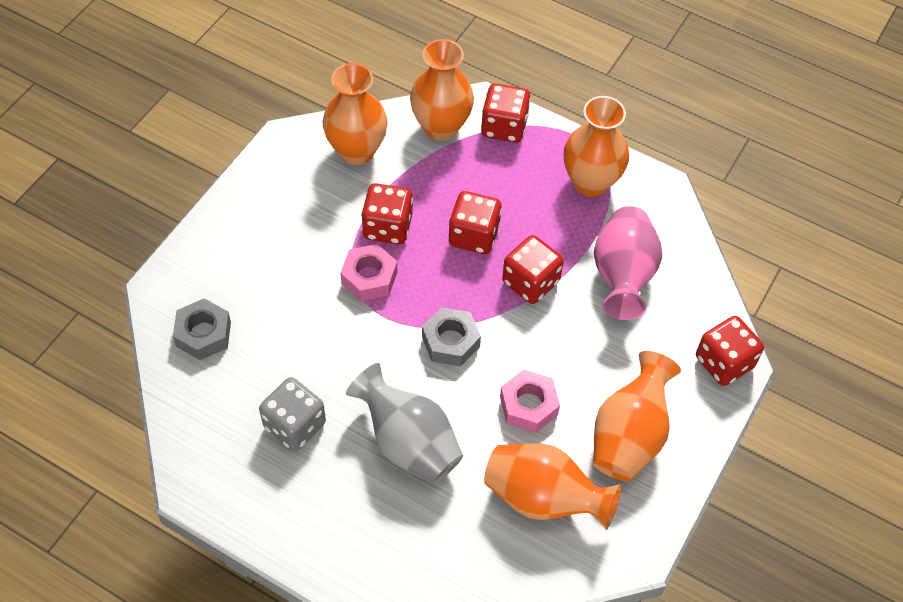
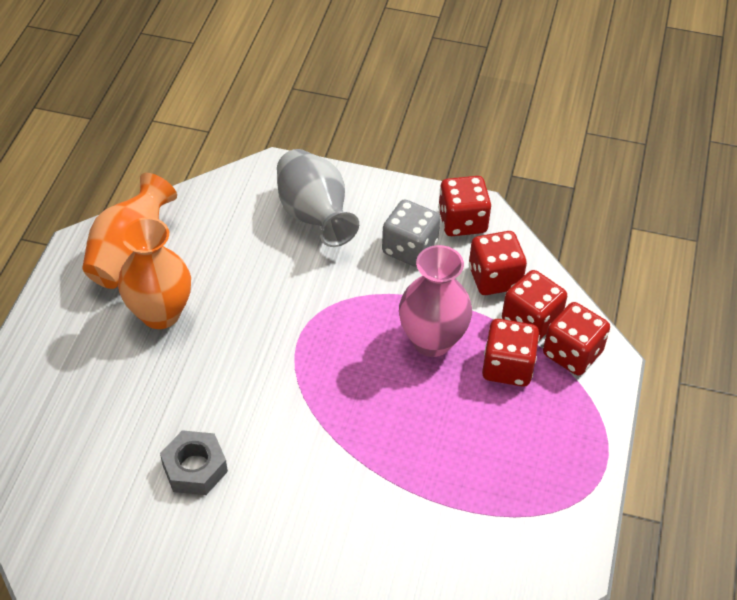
grey nut: 2 -> 1
orange vase: 5 -> 2
pink nut: 2 -> 0

